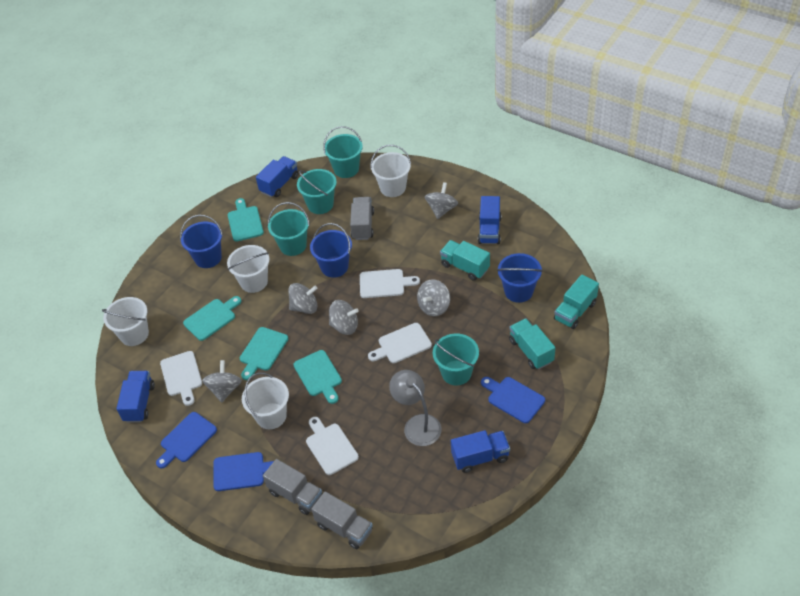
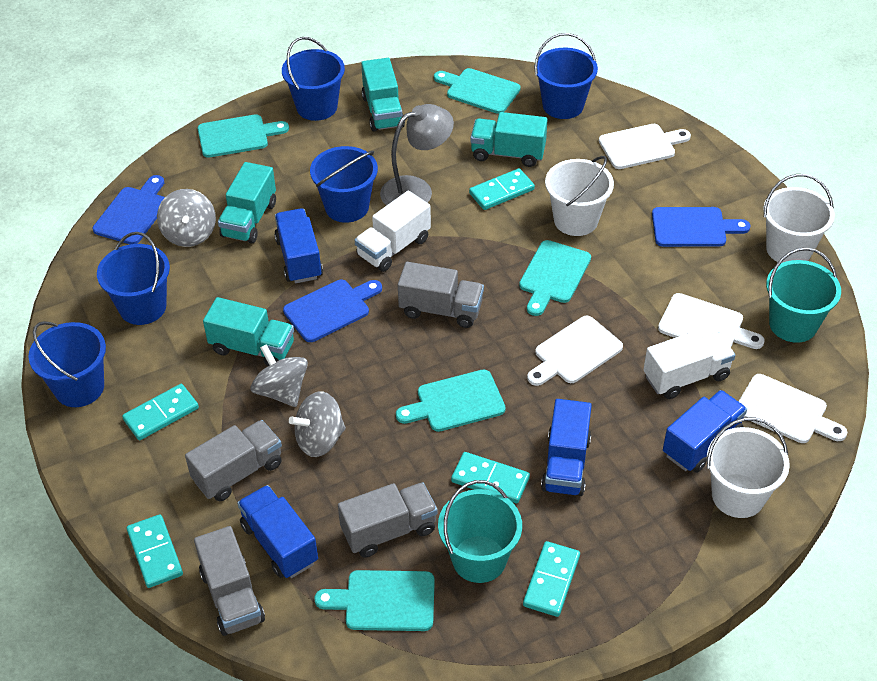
blue bucket: 3 -> 5
grey spinning top: 5 -> 3
grey truck: 3 -> 4
turquoise bucket: 4 -> 2
turquoise cutting board: 4 -> 5
turquoise domino: 0 -> 5
turquoise truck: 3 -> 4
white bucket: 4 -> 3
white truck: 0 -> 2

